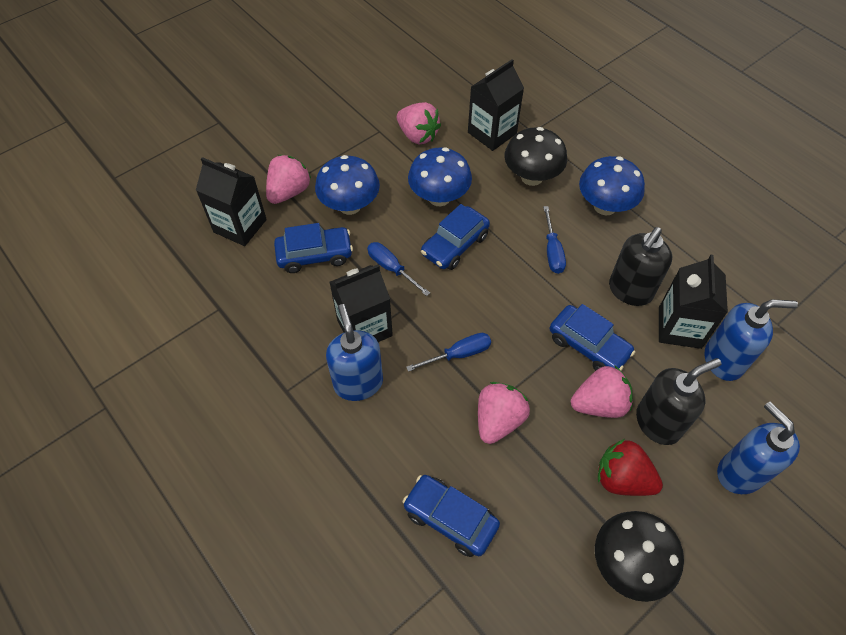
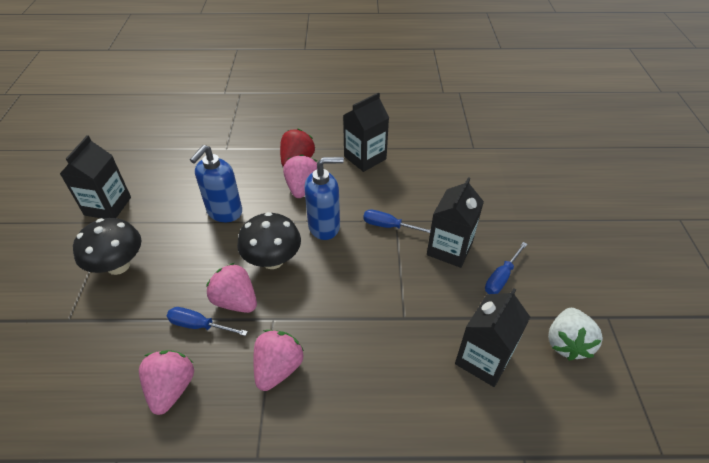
black soap dispenser: 2 -> 0
blue car: 4 -> 0
blue mushroom: 3 -> 0
blue soap dispenser: 3 -> 2
white strawberry: 0 -> 1

